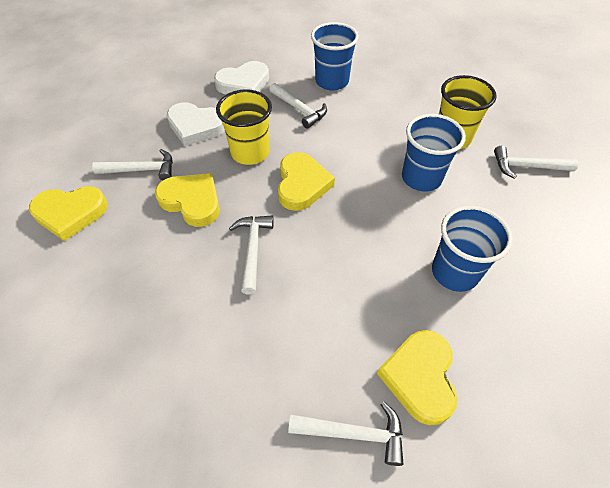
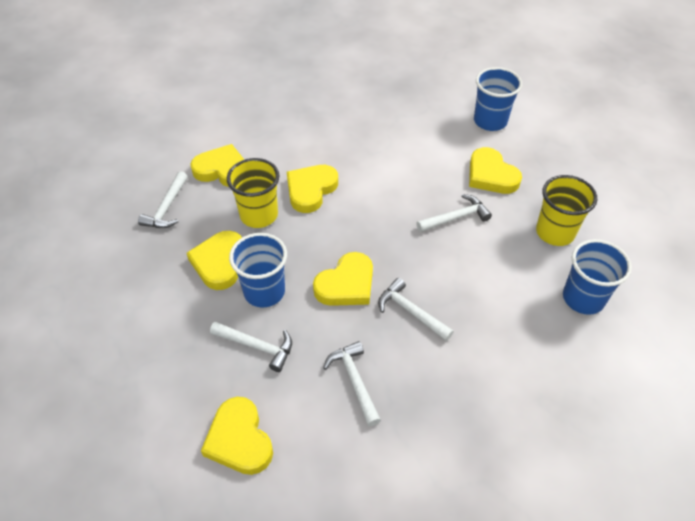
white heart: 2 -> 0
yellow heart: 4 -> 6

